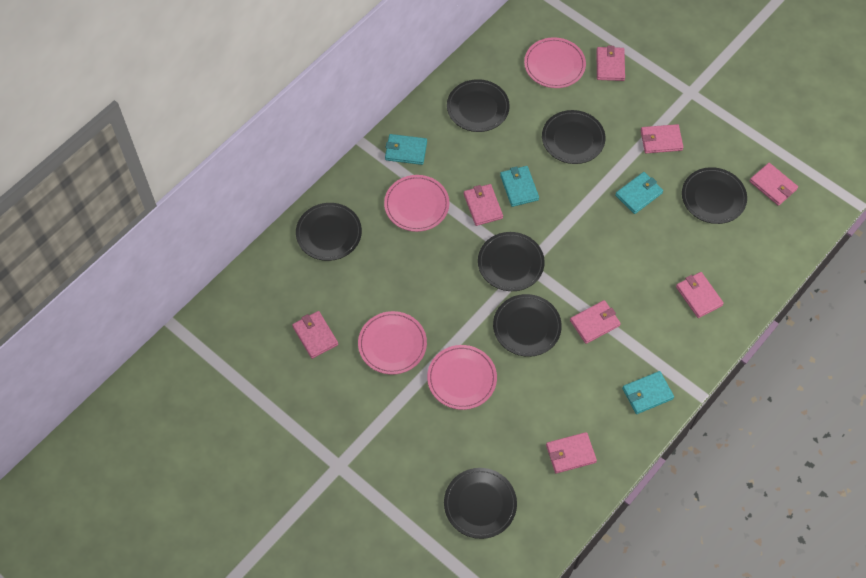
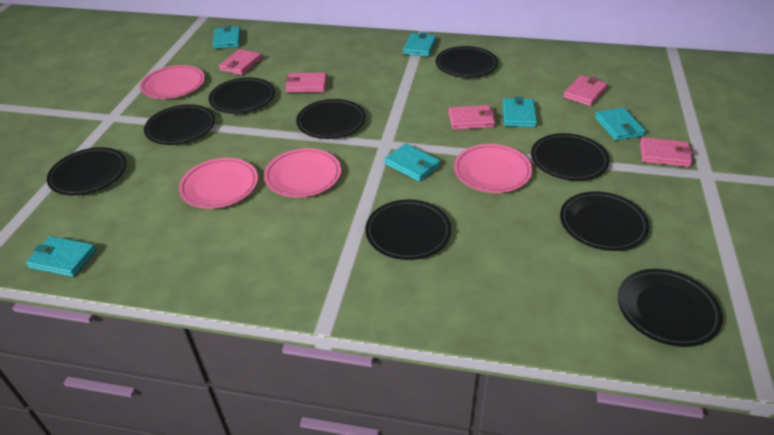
black plate: 7 -> 9
pink wallet: 8 -> 5
turquoise wallet: 4 -> 6

